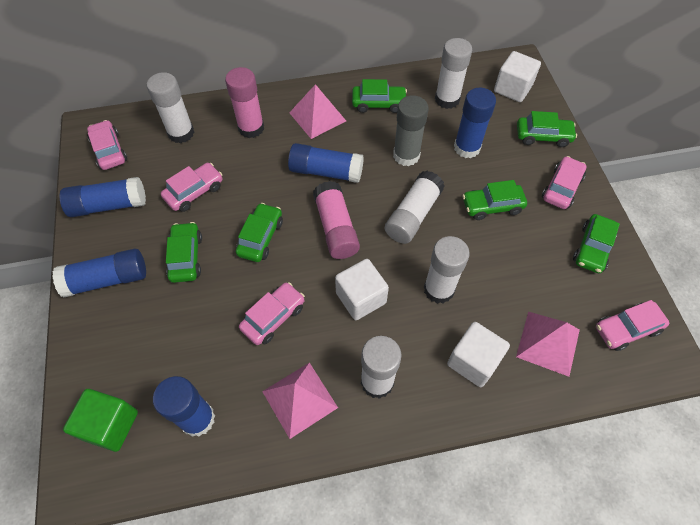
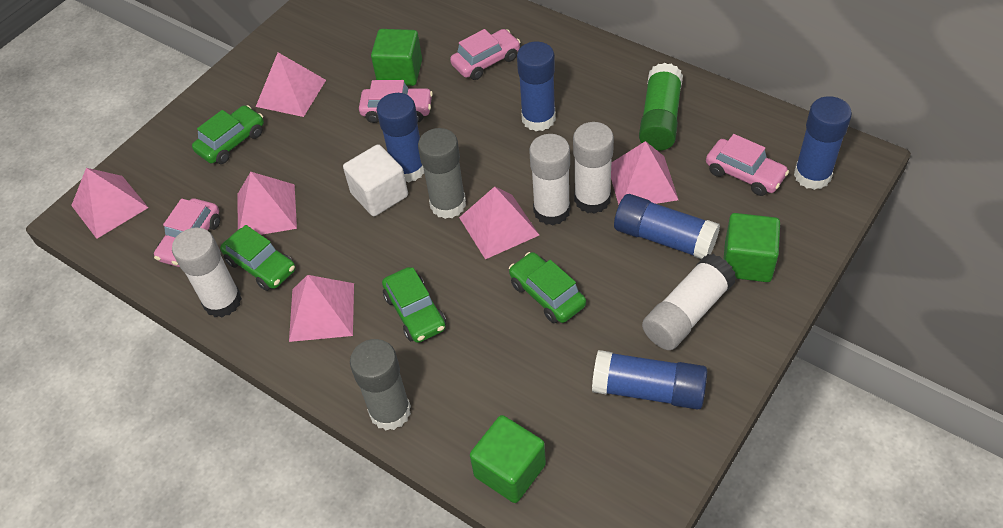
green car: 6 -> 4
green cube: 1 -> 3
green glue stick: 0 -> 1
grey glue stick: 1 -> 2
pink car: 5 -> 4
pink glue stick: 2 -> 0
pink pyramid: 3 -> 6
white cube: 3 -> 1
white glue stick: 5 -> 4

